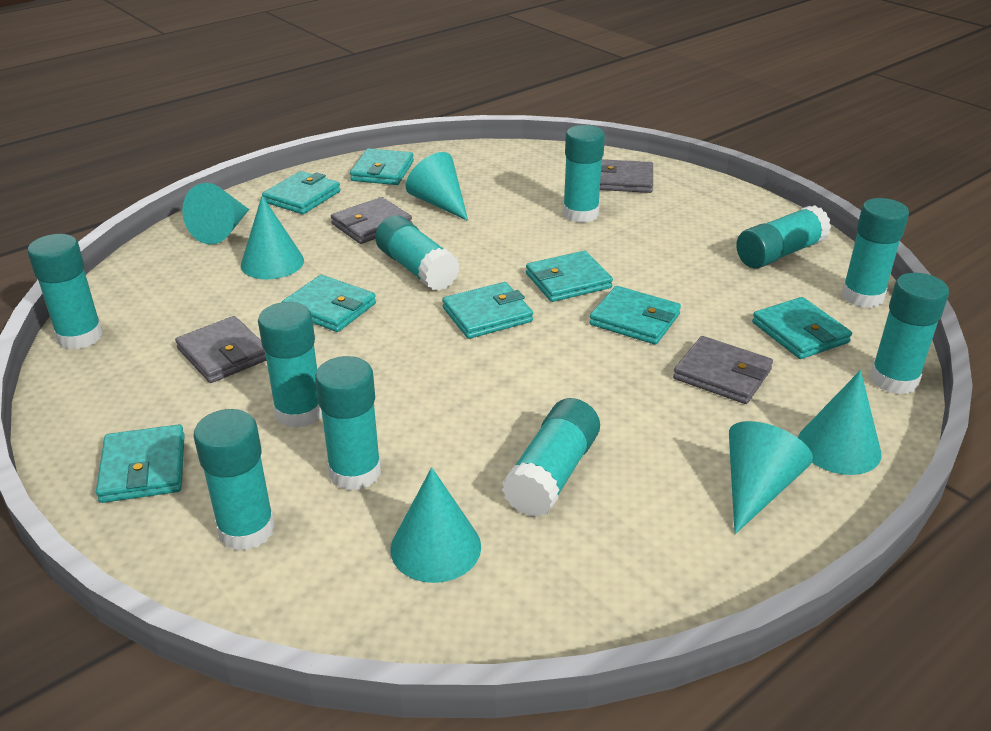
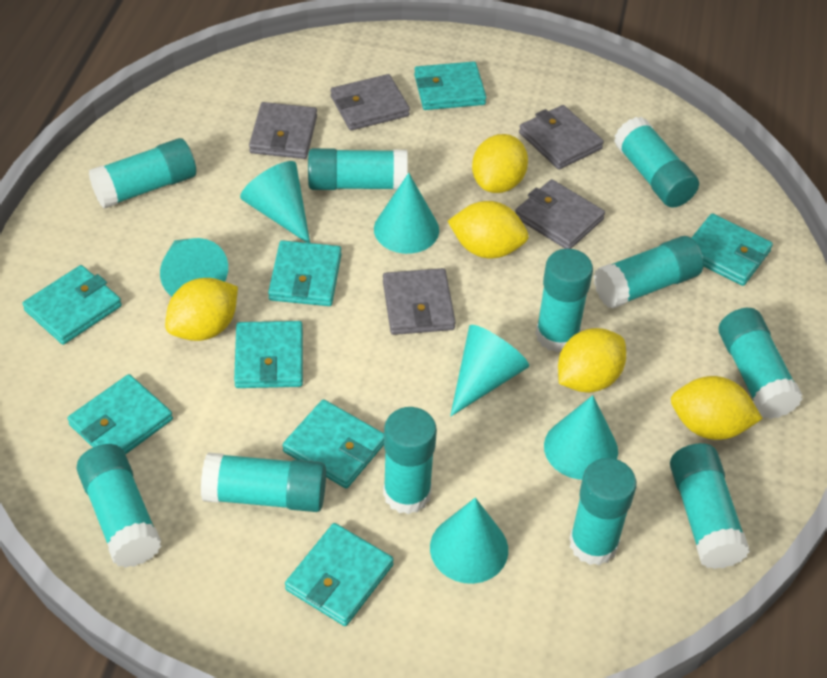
grey wallet: 4 -> 5
turquoise glue stick: 10 -> 11
yellow lemon: 0 -> 5

